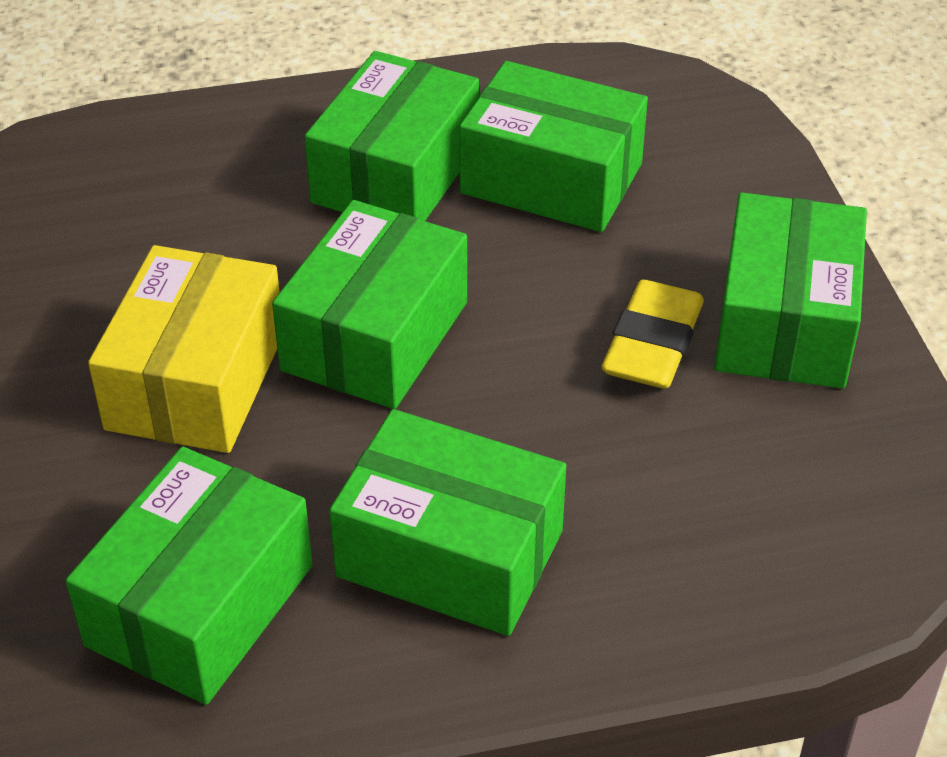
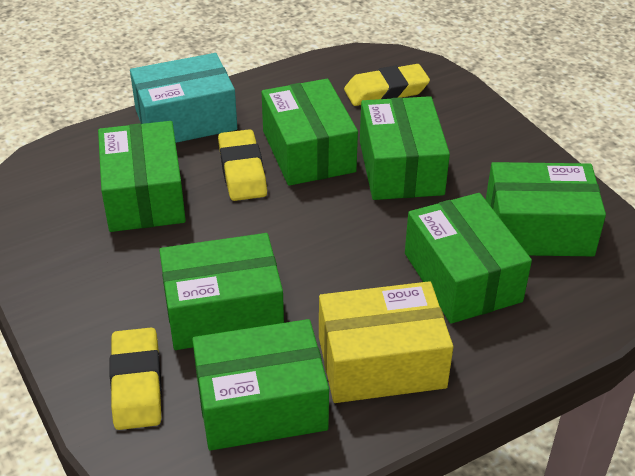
green box: 6 -> 7
turquoise box: 0 -> 1
yellow eraser: 1 -> 3

